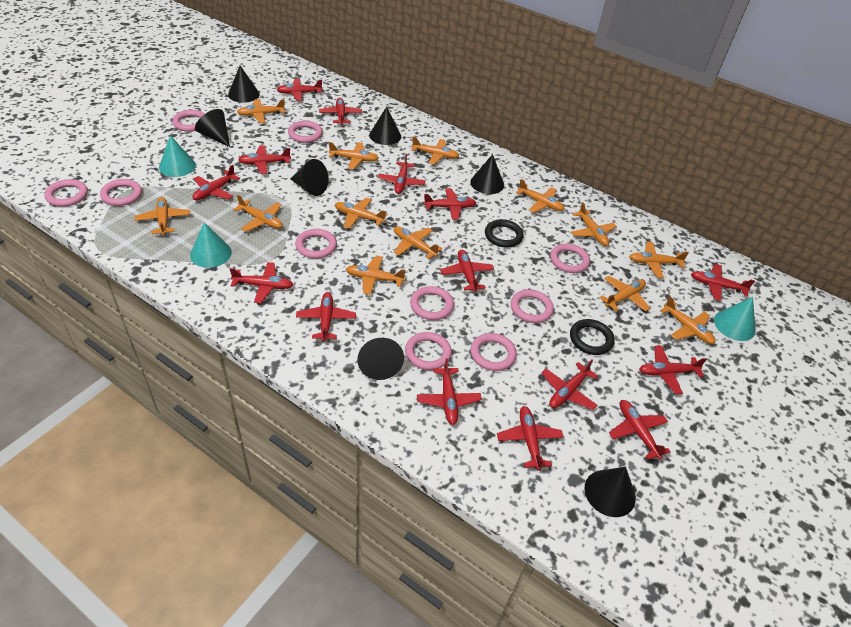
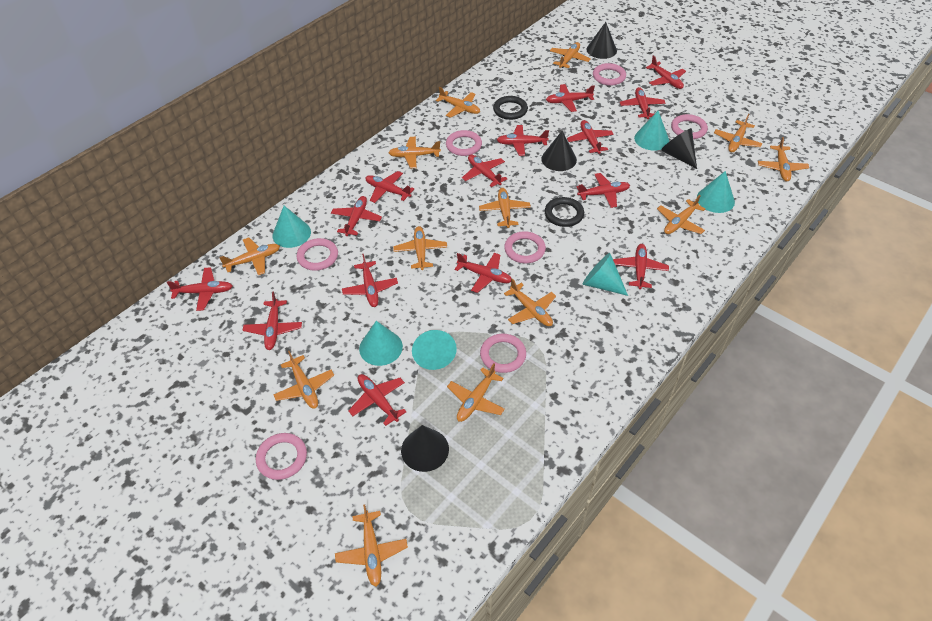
black cone: 7 -> 4
pink ring: 10 -> 7
turquoise cone: 3 -> 6

